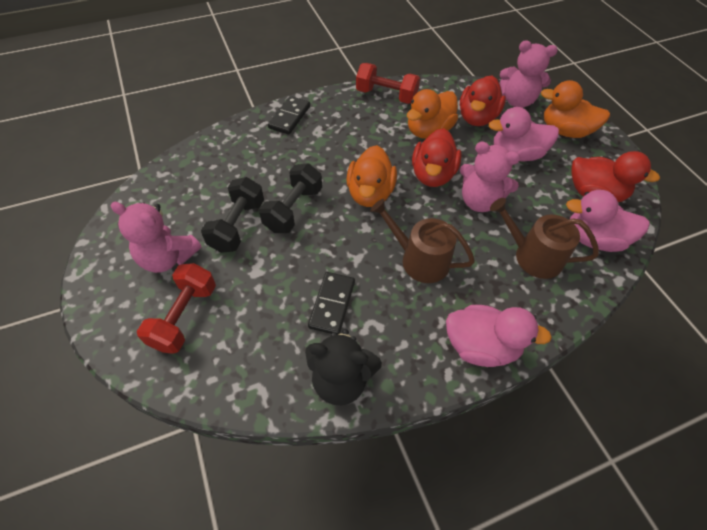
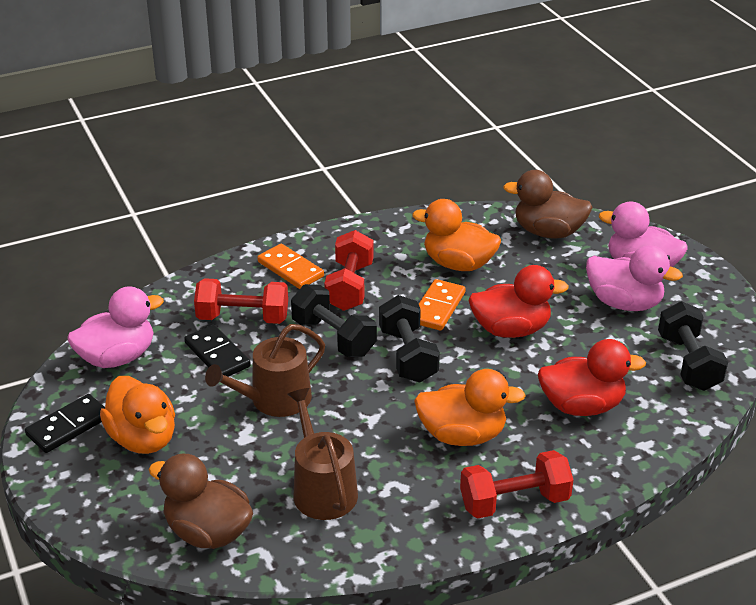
black dumbbell: 2 -> 3
black teddy bear: 1 -> 0
brown duck: 0 -> 2
orange domino: 0 -> 2
pink teddy bear: 3 -> 0
red duck: 3 -> 2
red dumbbell: 2 -> 3

